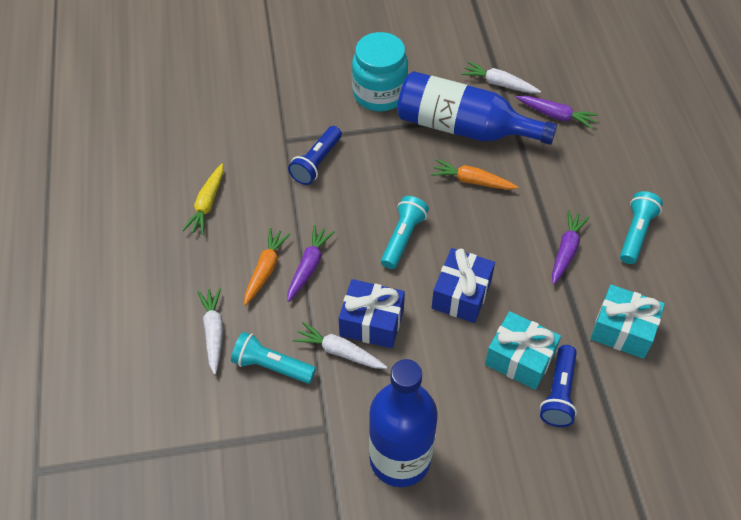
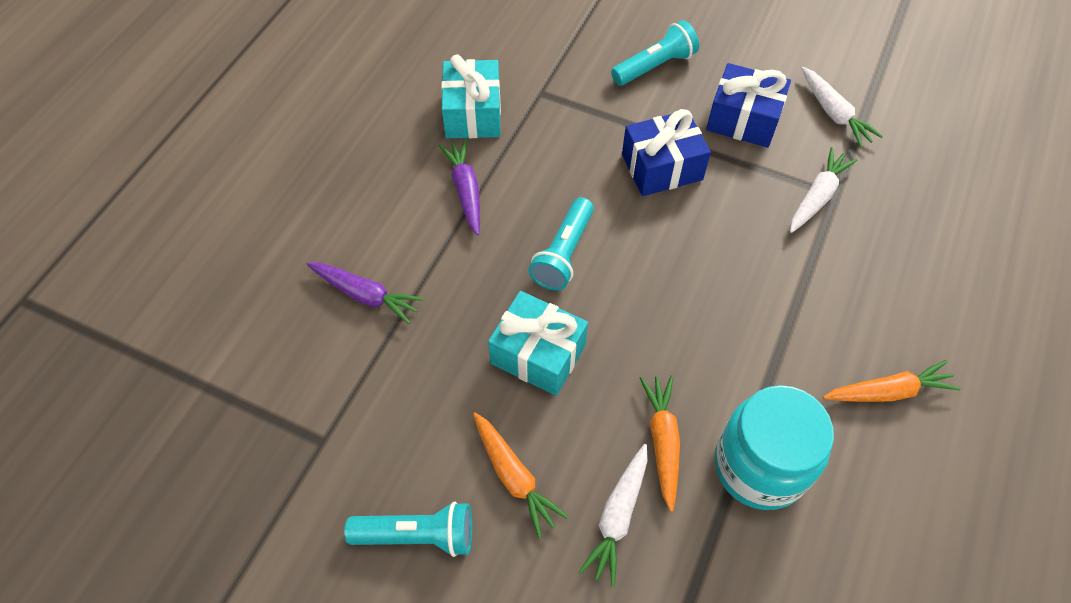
blue bottle: 2 -> 0
blue flashlight: 2 -> 0
orange carrot: 2 -> 3
purple carrot: 3 -> 2
yellow carrot: 1 -> 0

